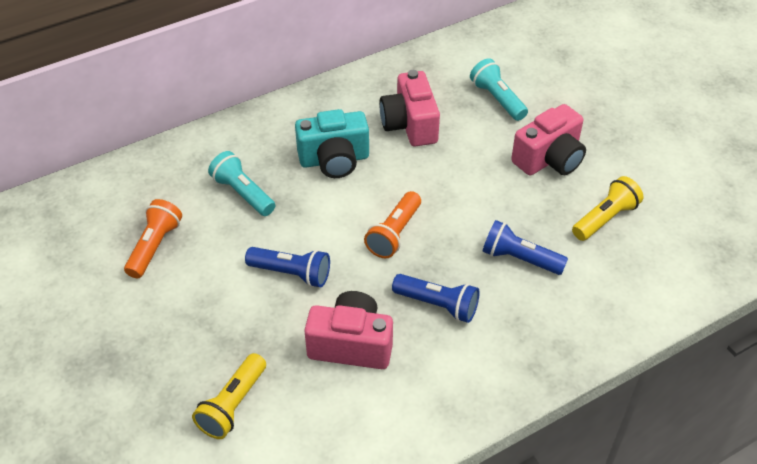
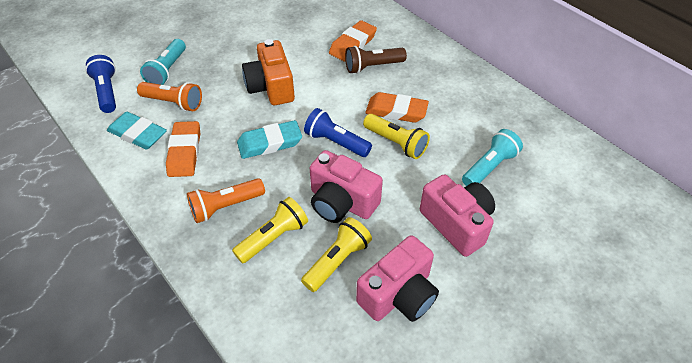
blue flashlight: 3 -> 2
brown flashlight: 0 -> 1
orange camera: 0 -> 1
orange eraser: 0 -> 3
turquoise camera: 1 -> 0
turquoise eraser: 0 -> 2
yellow flashlight: 2 -> 3

